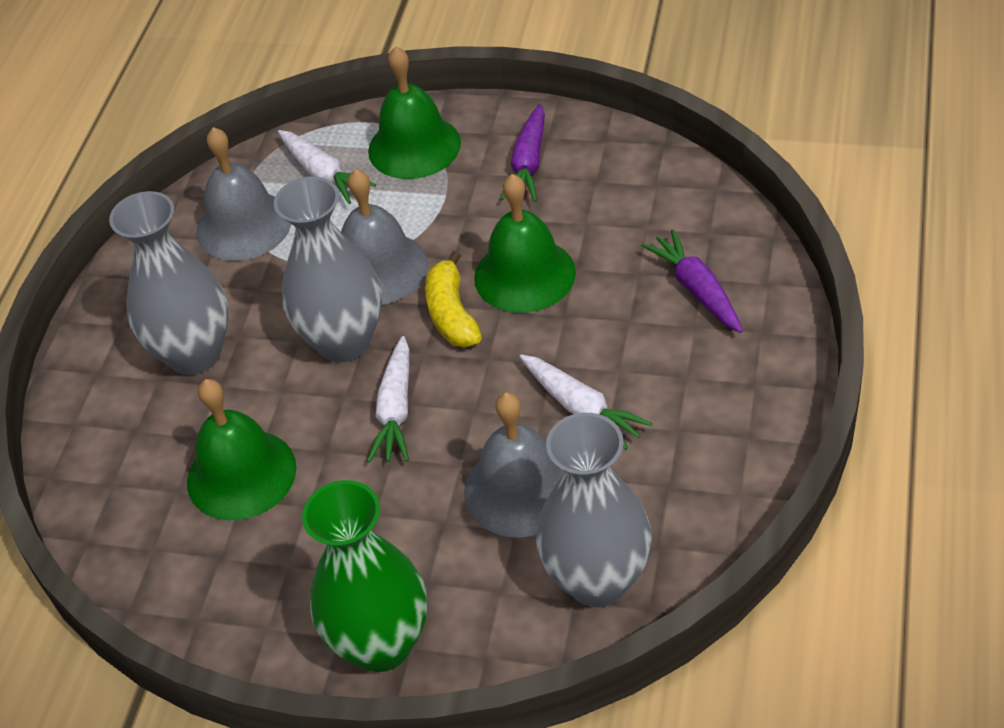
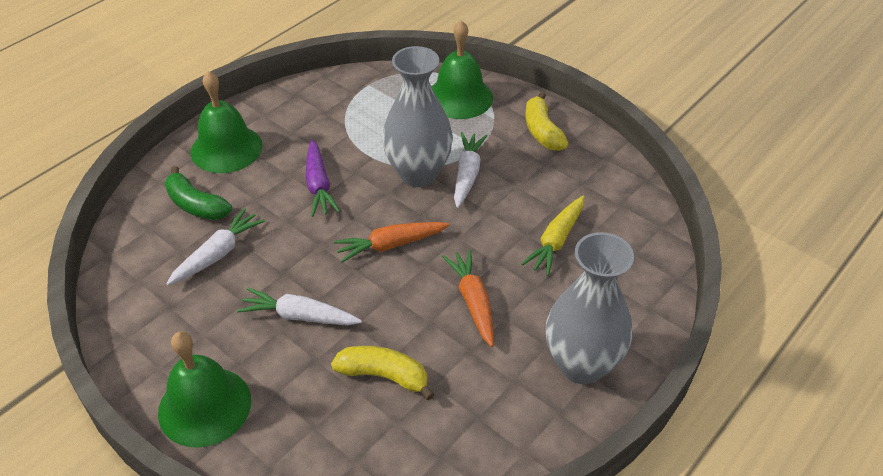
green banana: 0 -> 1
green vase: 1 -> 0
grey bell: 3 -> 0
grey vase: 3 -> 2
orange carrot: 0 -> 2
purple carrot: 2 -> 1
yellow banana: 1 -> 2
yellow carrot: 0 -> 1

